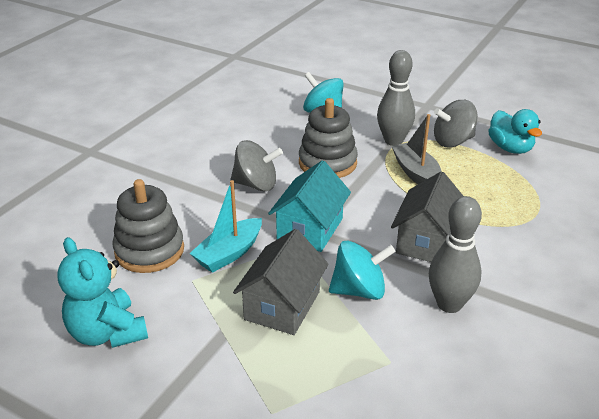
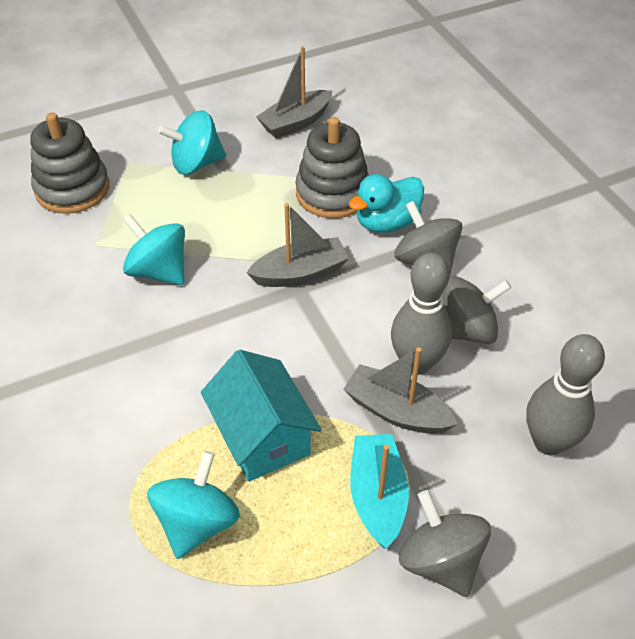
grey boat: 1 -> 3
grey house: 2 -> 0
grey spinning top: 2 -> 3
turquoise spinning top: 2 -> 3
turquoise teddy bear: 1 -> 0

